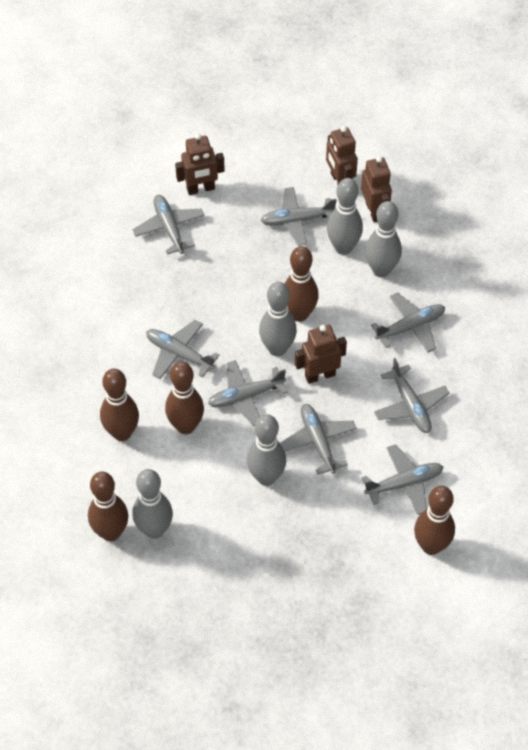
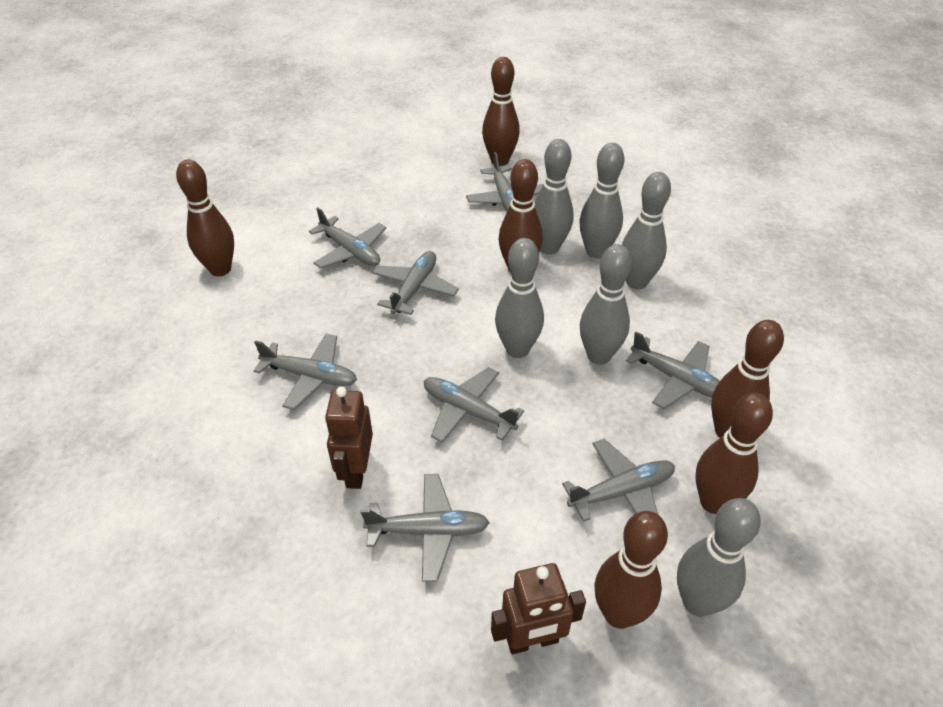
brown bowling pin: 5 -> 6
brown robot: 4 -> 2
grey bowling pin: 5 -> 6

